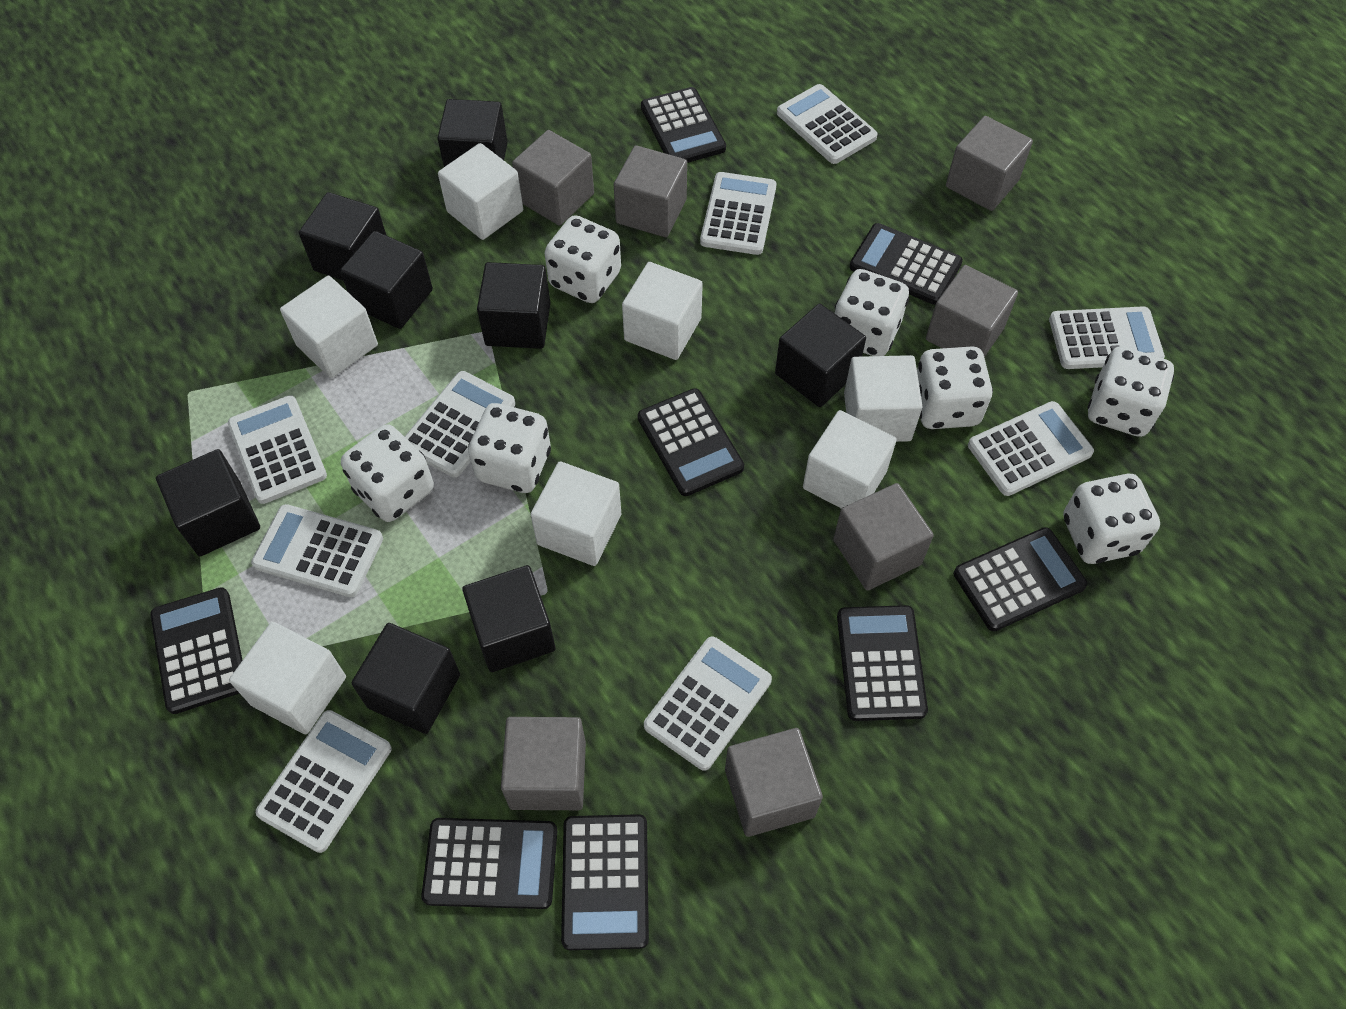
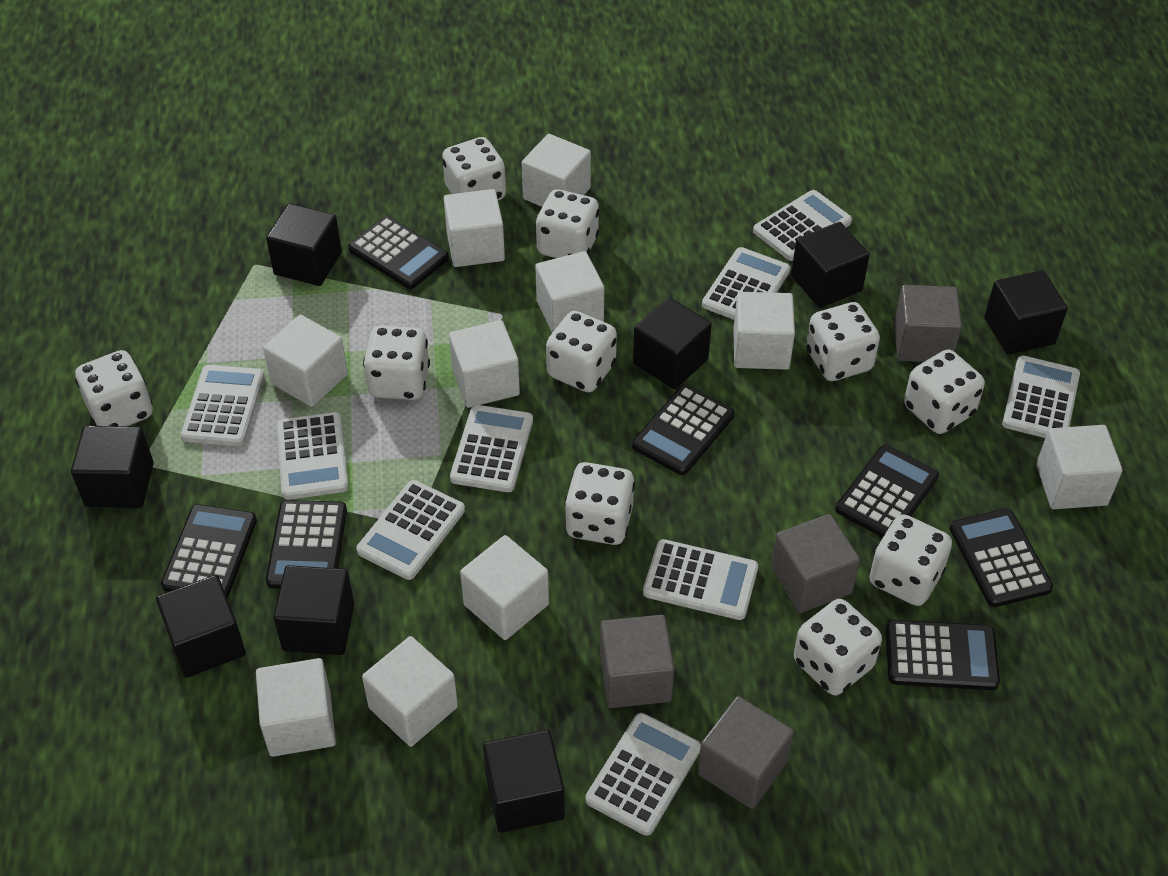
black calculator: 8 -> 7
grey cube: 7 -> 4
white cube: 7 -> 10
white dice: 7 -> 10

